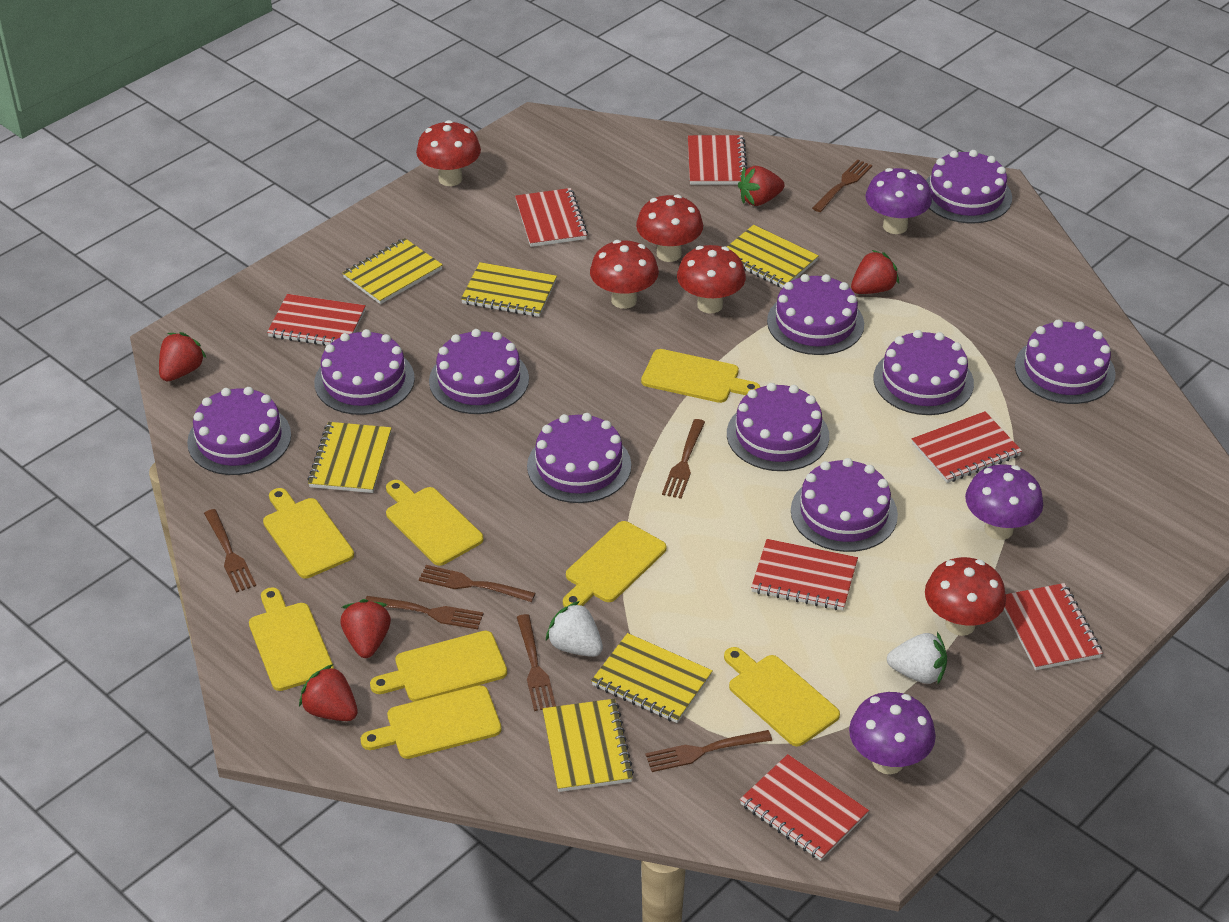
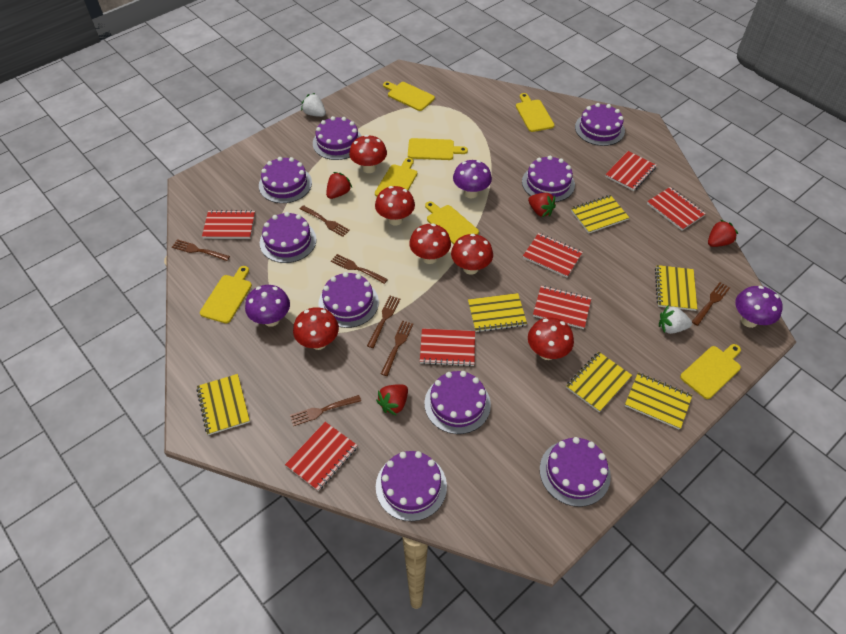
purple cake: 10 -> 9
red mushroom: 5 -> 6
red strawberry: 5 -> 4
yellow cutting board: 8 -> 7

